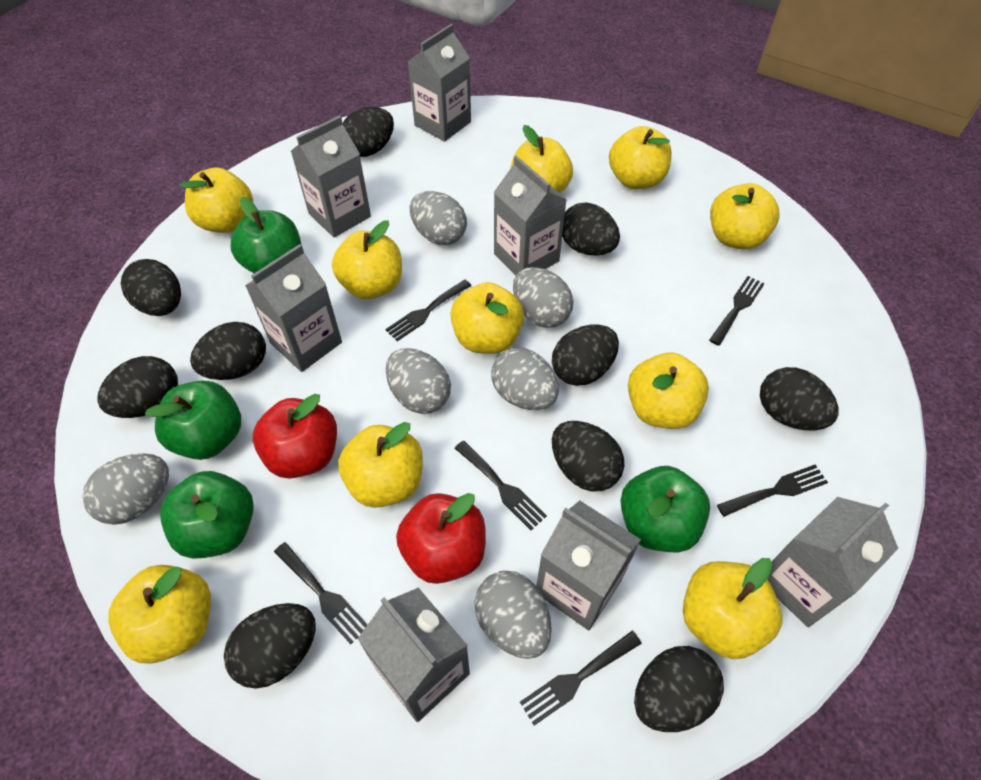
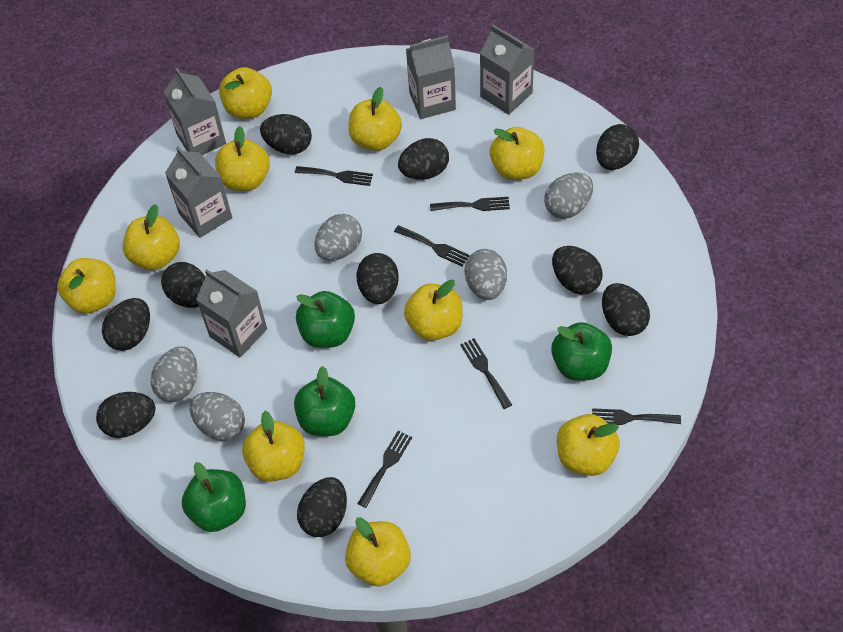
grey carton: 7 -> 5
grey egg: 6 -> 5
red apple: 2 -> 0

